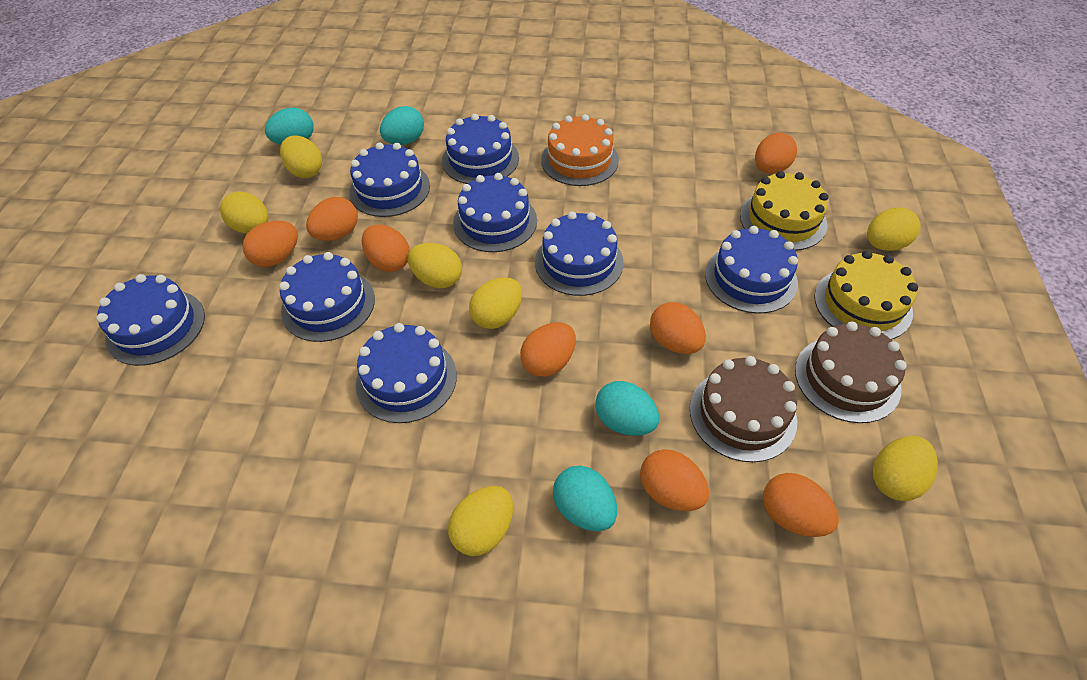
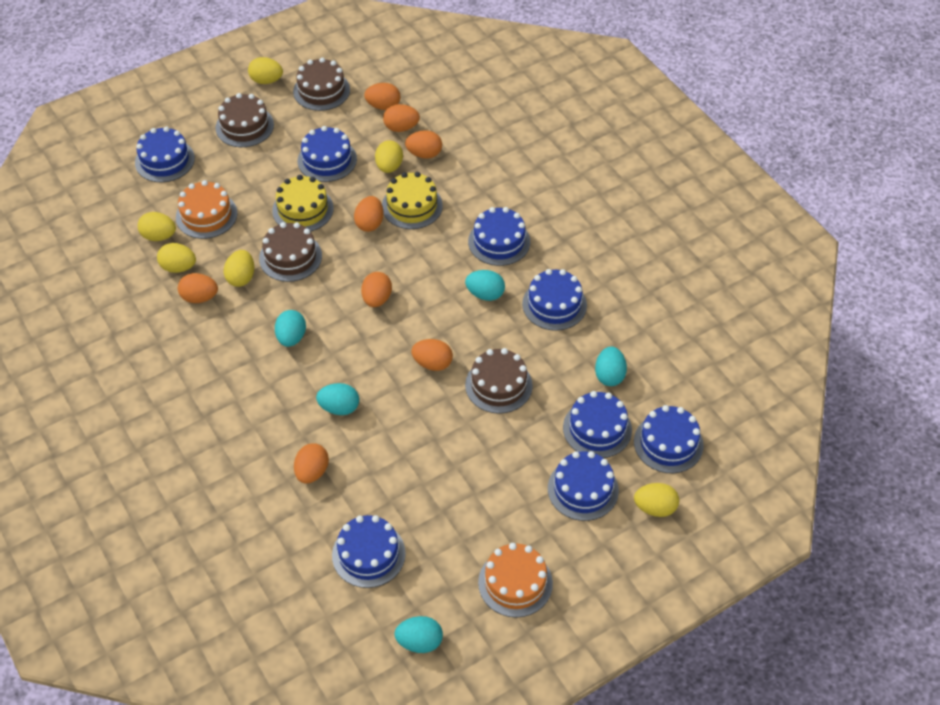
brown cake: 2 -> 4
orange cake: 1 -> 2
turquoise egg: 4 -> 5
yellow egg: 7 -> 6

